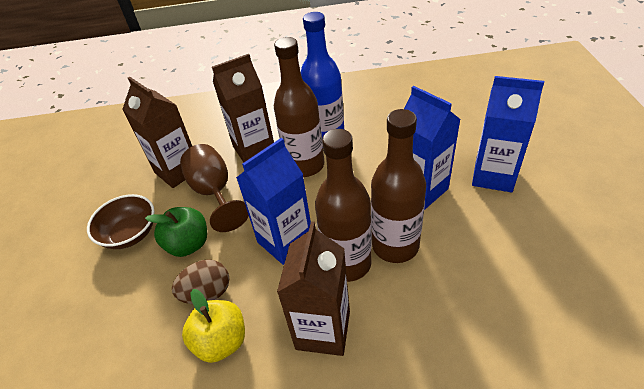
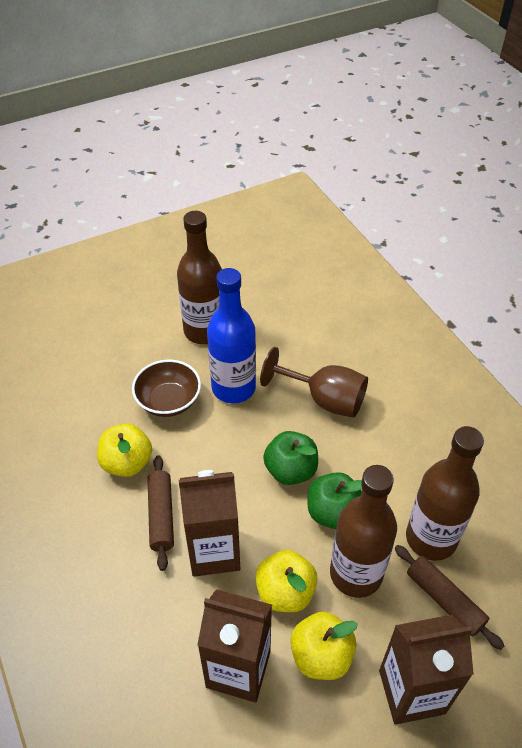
blue carton: 3 -> 0
brown egg: 1 -> 0
brown rolling pin: 0 -> 2
green apple: 1 -> 2
yellow apple: 1 -> 3

